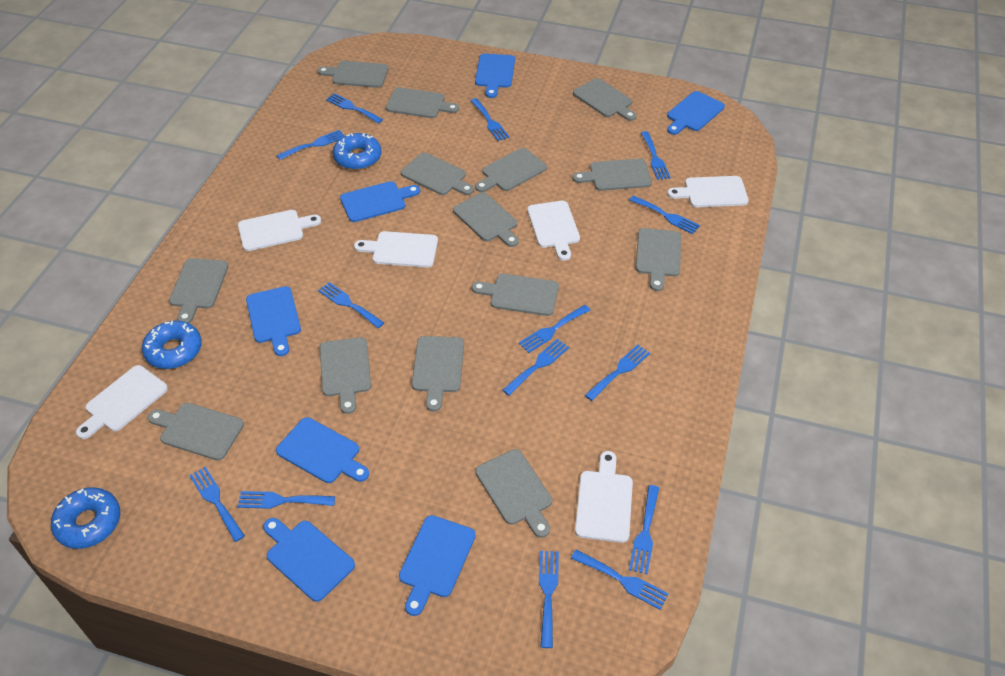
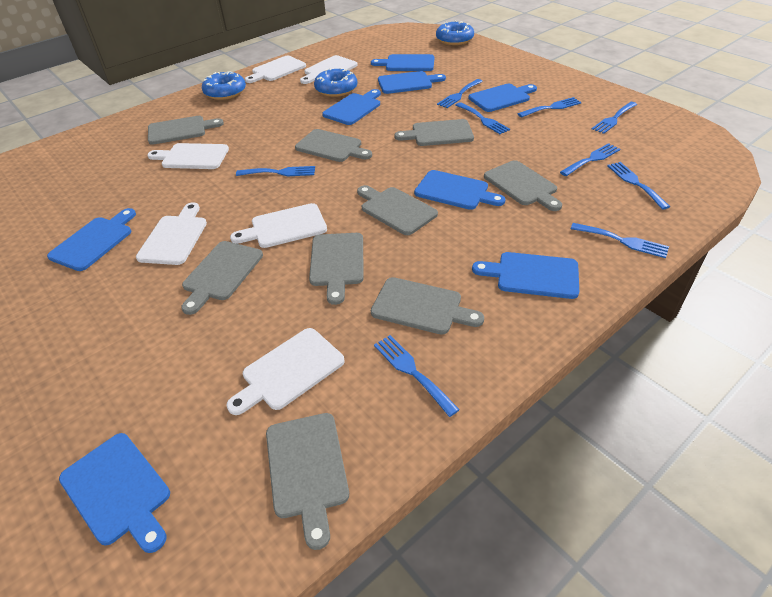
blue cutting board: 7 -> 8
blue fork: 14 -> 9
grey cutting board: 14 -> 9

